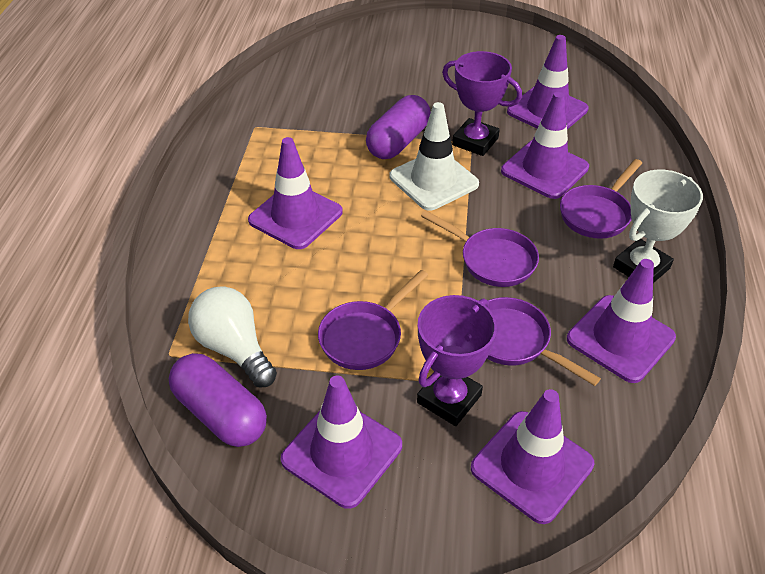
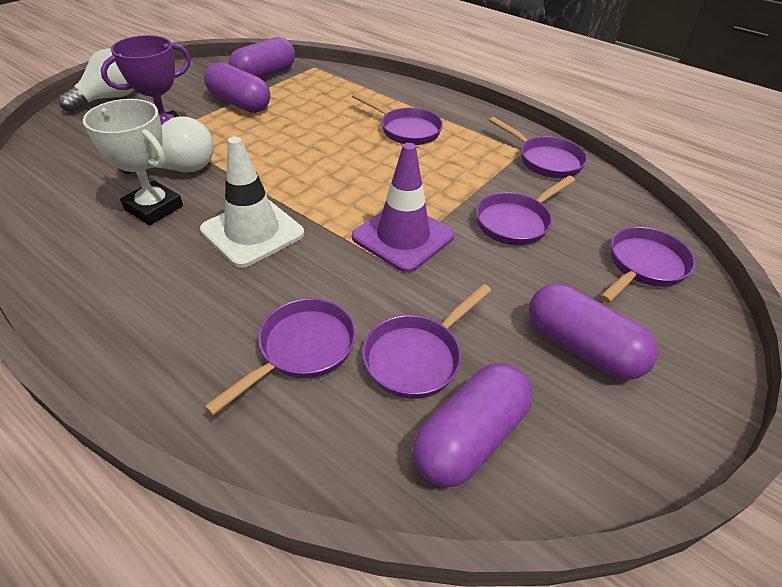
purple capsule: 2 -> 4
purple pan: 4 -> 6
purple traffic cone: 6 -> 1
purple trophy: 2 -> 1
white light bulb: 1 -> 2

